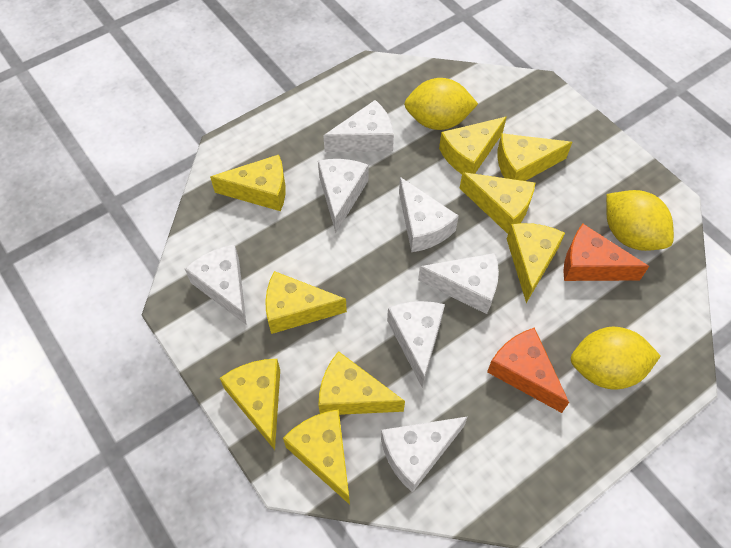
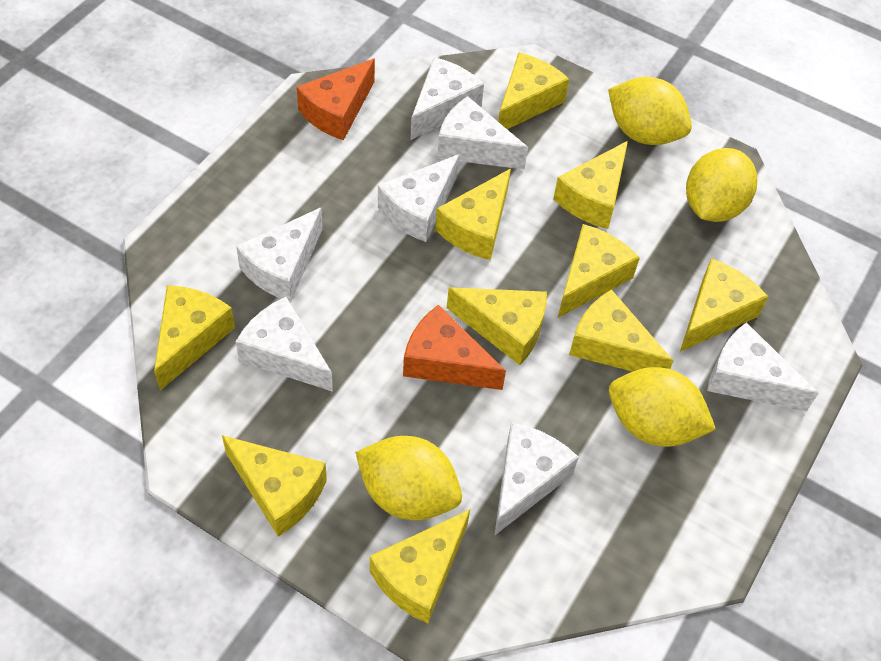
yellow cheese: 9 -> 10
yellow lemon: 3 -> 4

